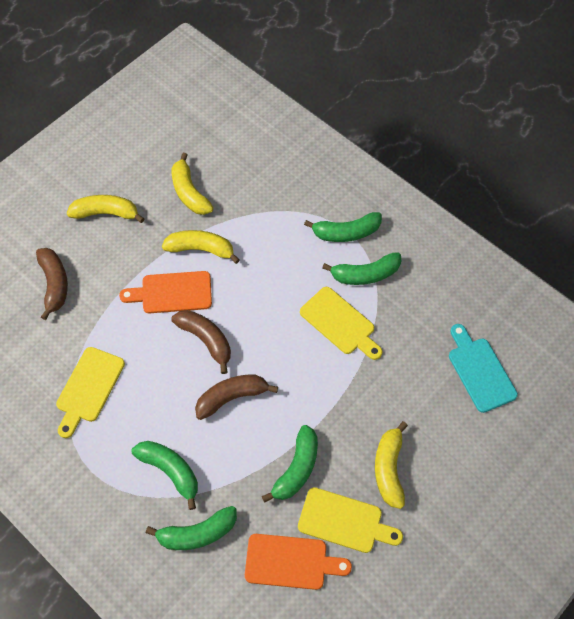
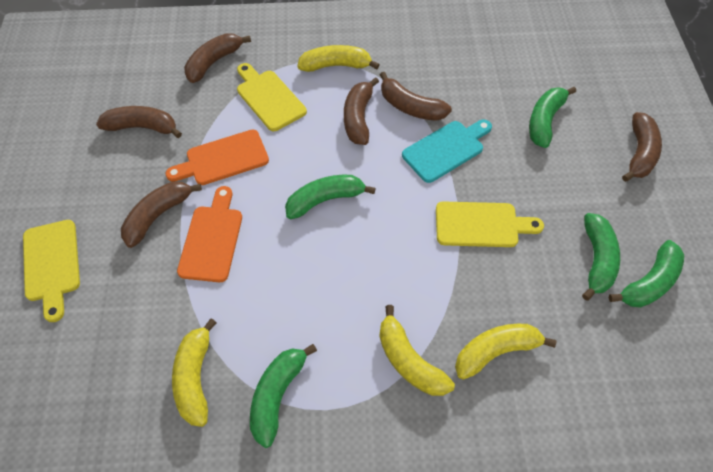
brown banana: 3 -> 6

